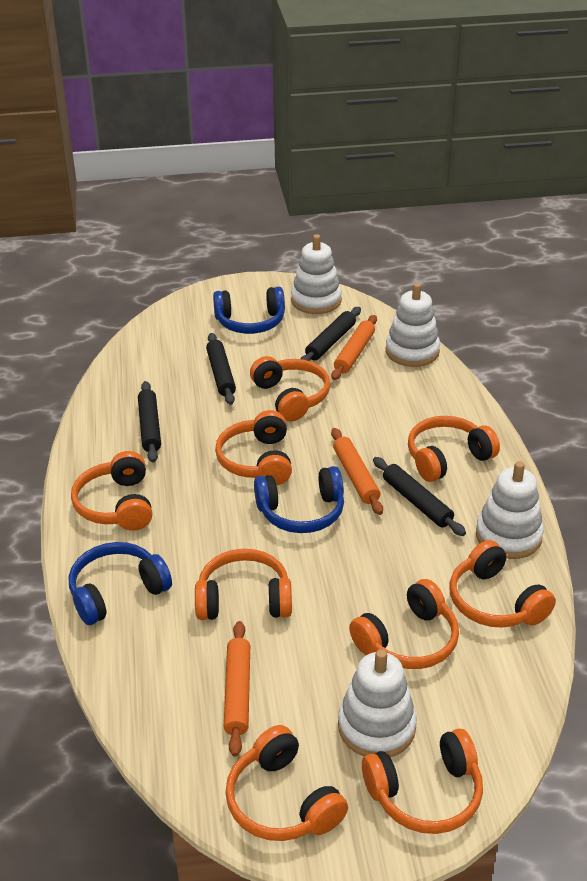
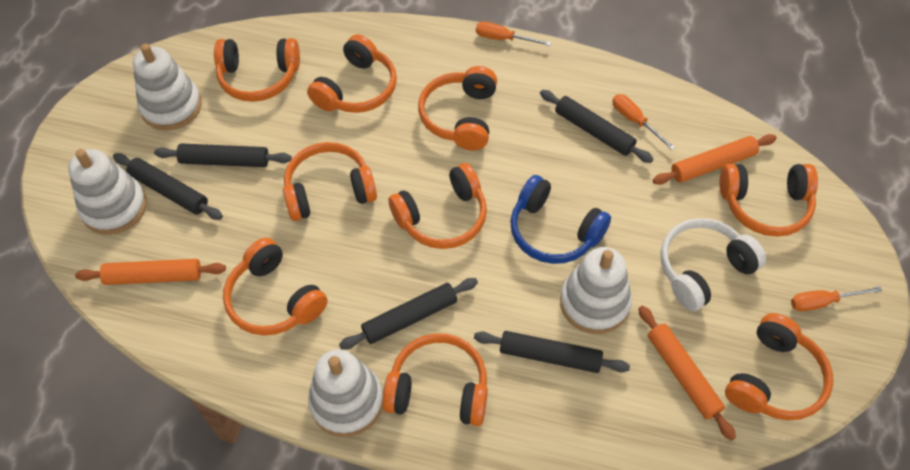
black rolling pin: 4 -> 5
blue headphones: 3 -> 1
orange screwdriver: 0 -> 3
white headphones: 0 -> 1

